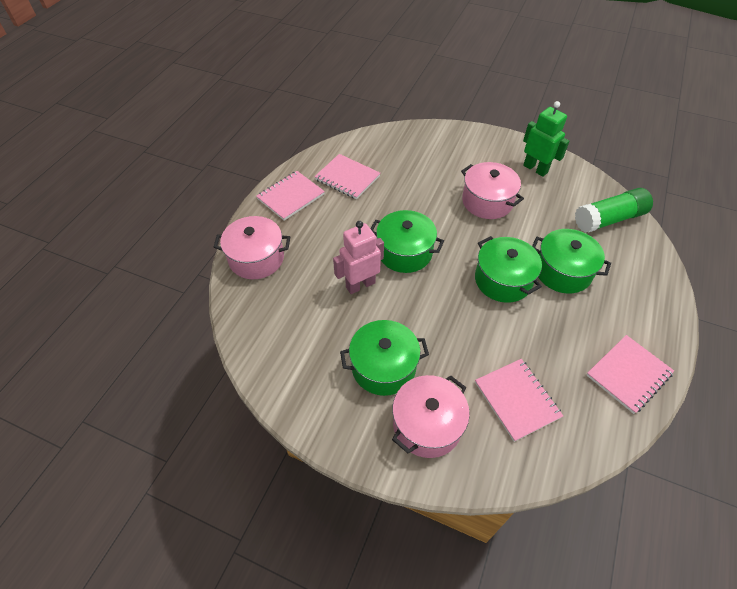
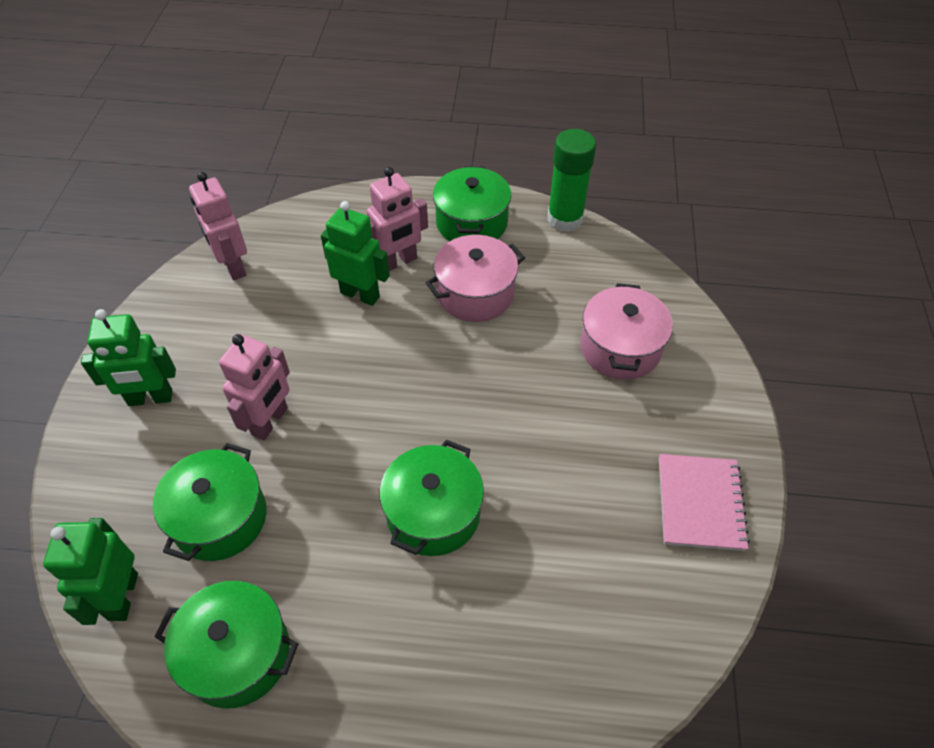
green robot: 1 -> 3
pink notebook: 4 -> 1
pink pot: 3 -> 2
pink robot: 1 -> 3

